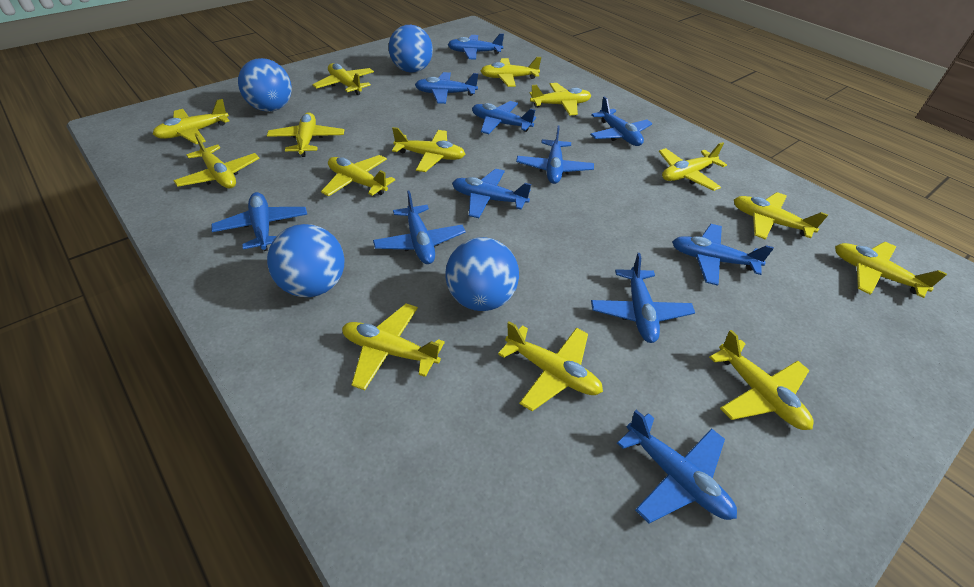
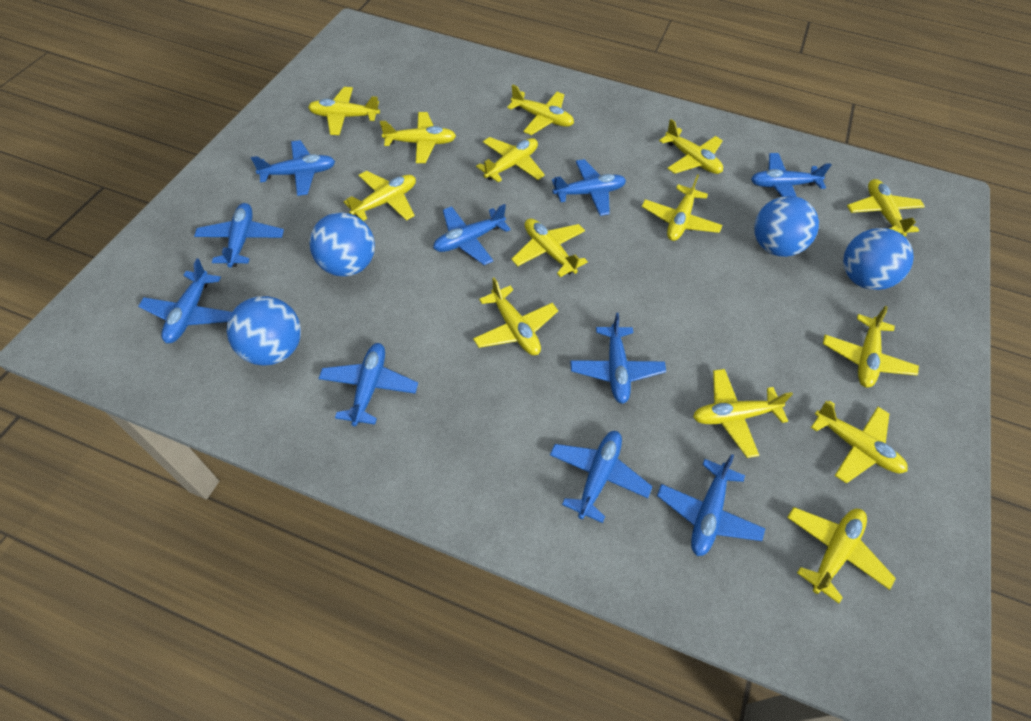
blue plane: 11 -> 10

